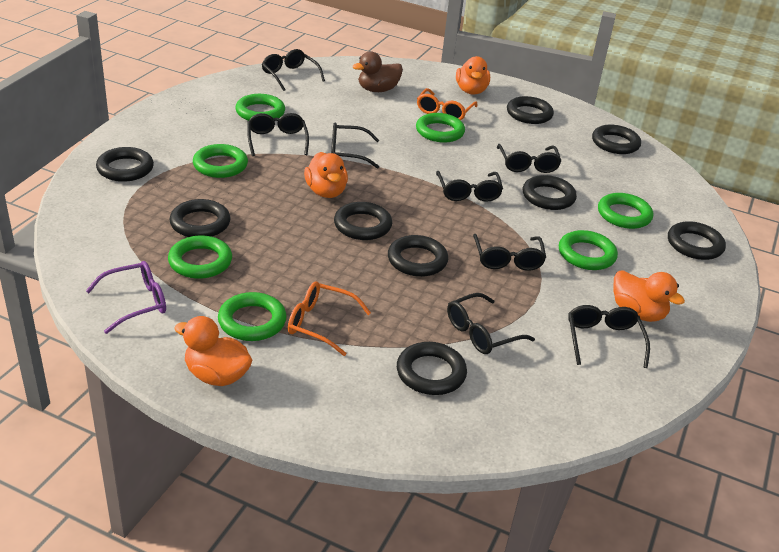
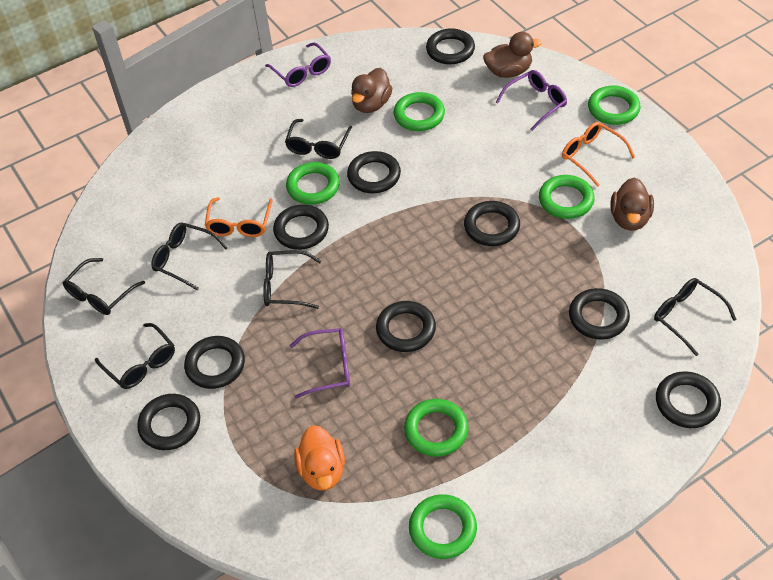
black glasses: 8 -> 6
brown duck: 1 -> 3
green ring: 7 -> 6
orange duck: 4 -> 1
purple glasses: 1 -> 3

